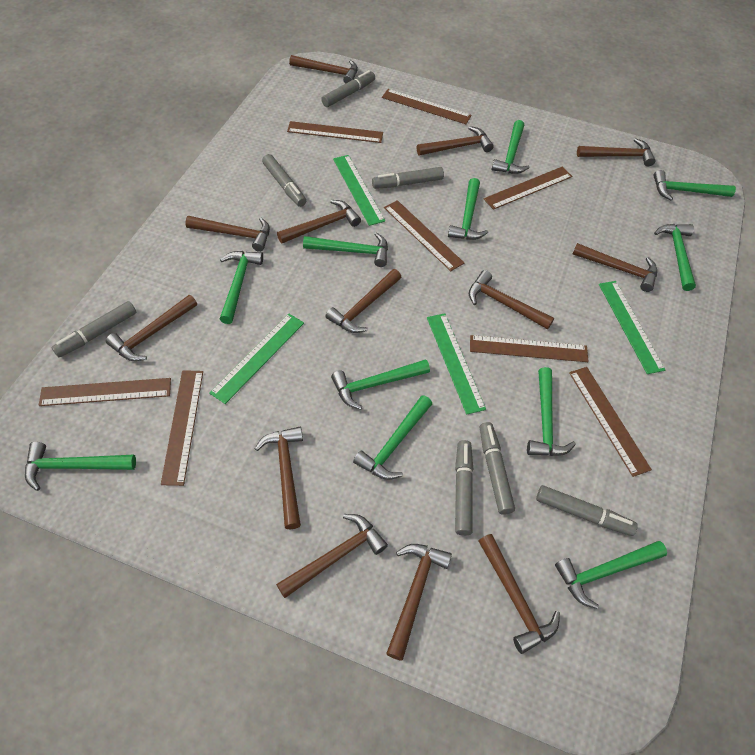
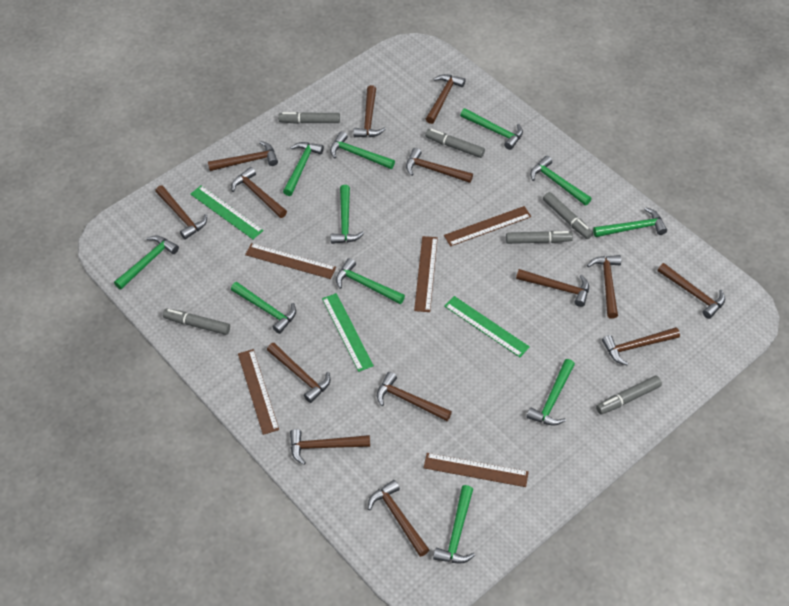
brown hammer: 13 -> 14
brown ruler: 8 -> 5
green ruler: 4 -> 3
grey marker: 7 -> 6

